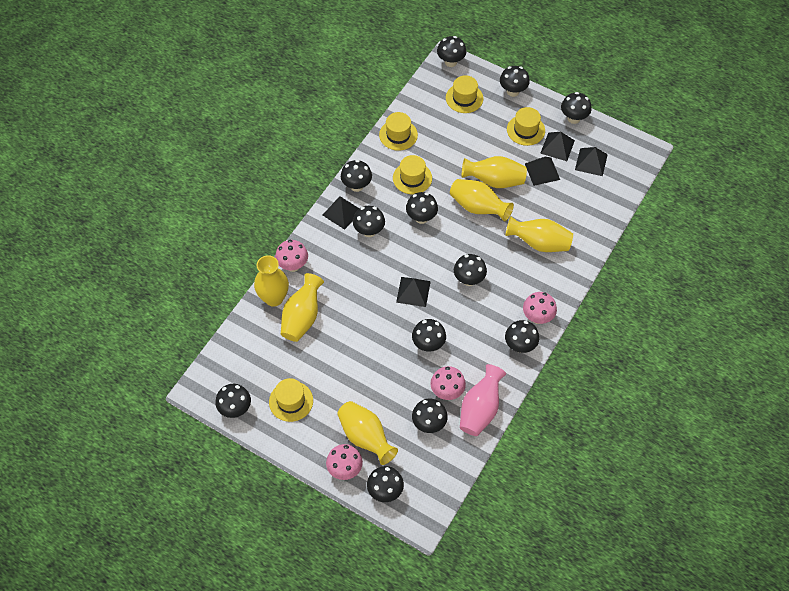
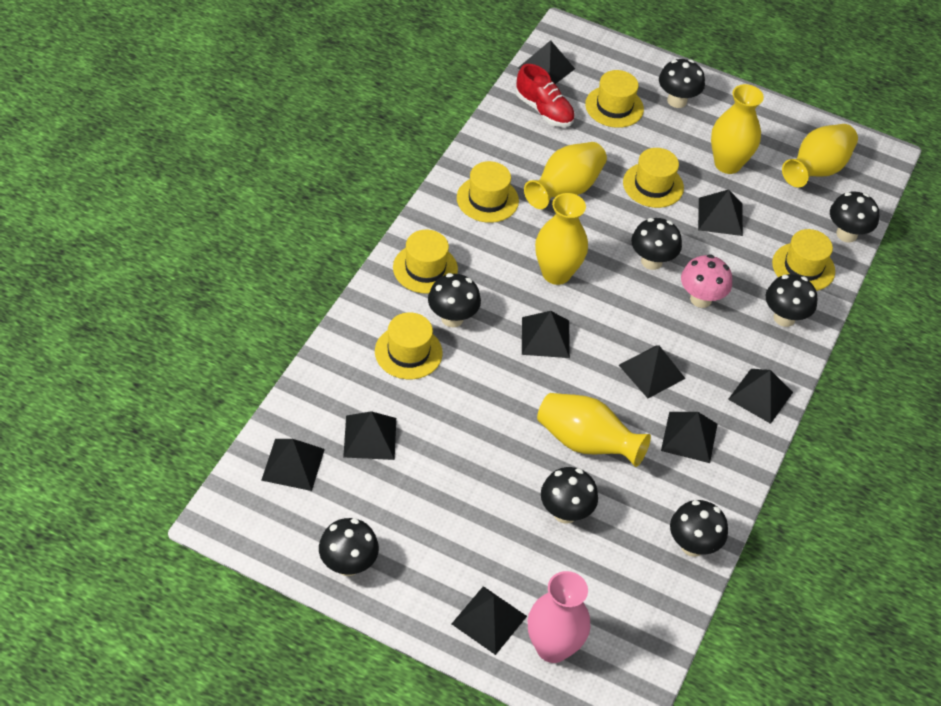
black mushroom: 12 -> 8
black pyramid: 5 -> 9
pink mushroom: 4 -> 1
red shoe: 0 -> 1
yellow hat: 5 -> 6
yellow vase: 6 -> 5

